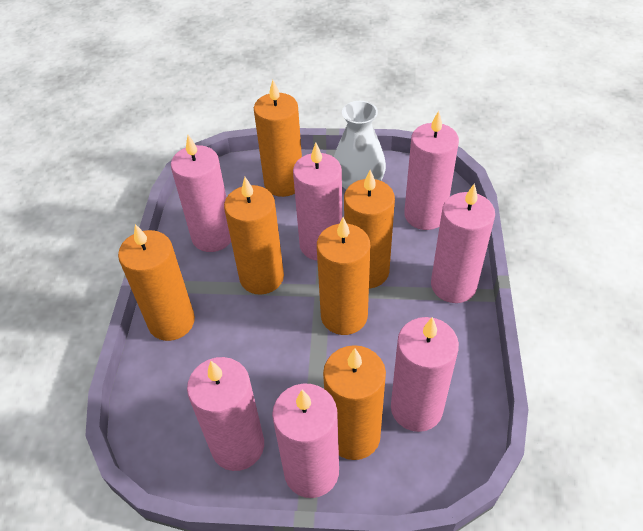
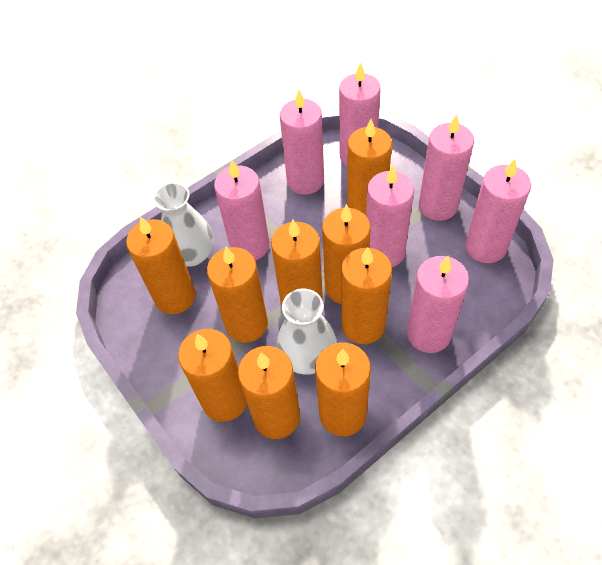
orange candle: 6 -> 9
white vase: 1 -> 2

